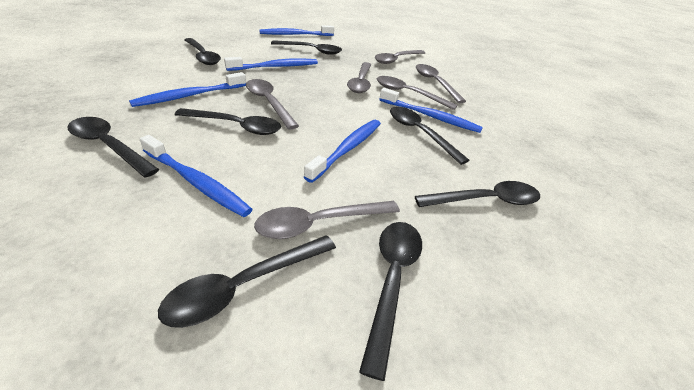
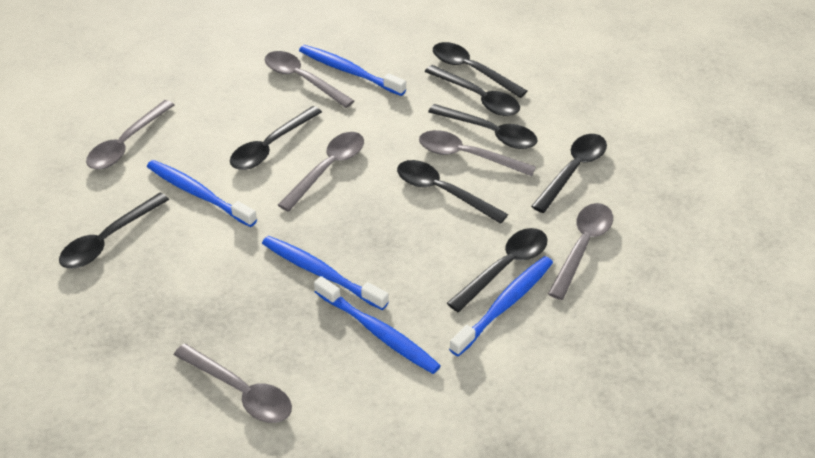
blue toothbrush: 6 -> 5

